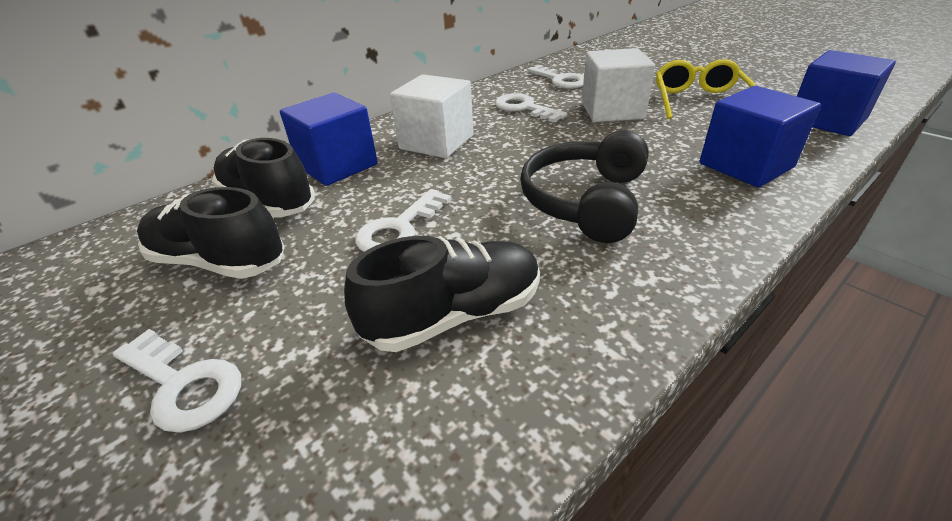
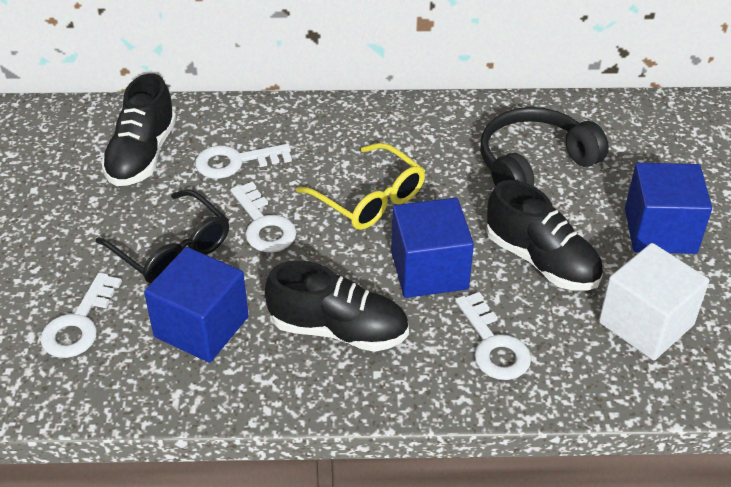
black glasses: 0 -> 1
white cube: 2 -> 1

